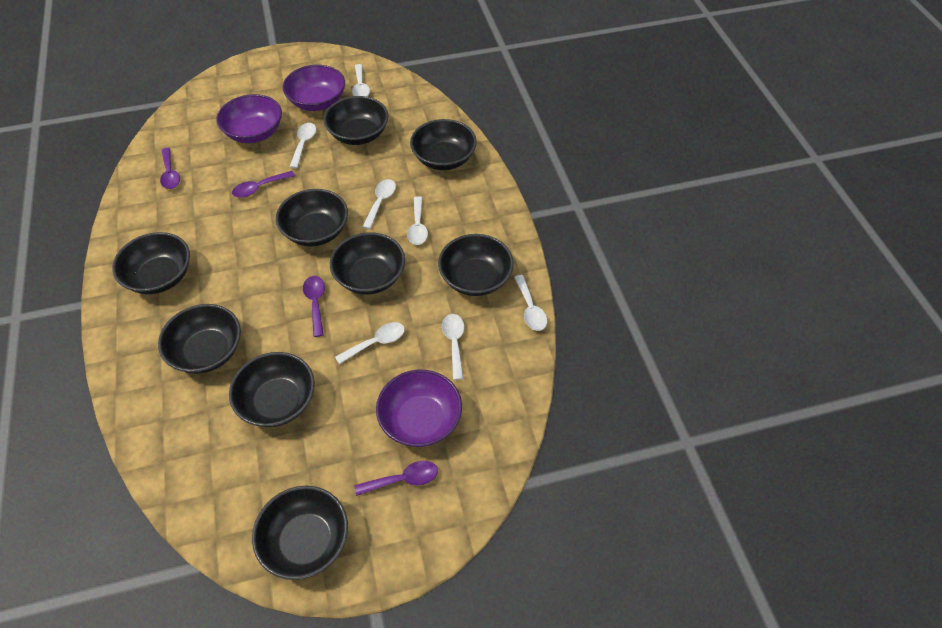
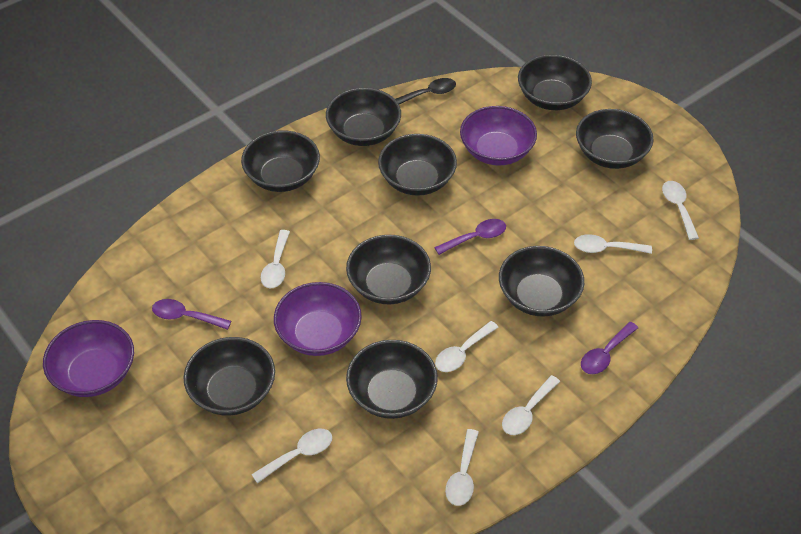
black spoon: 0 -> 1
purple spoon: 4 -> 3

